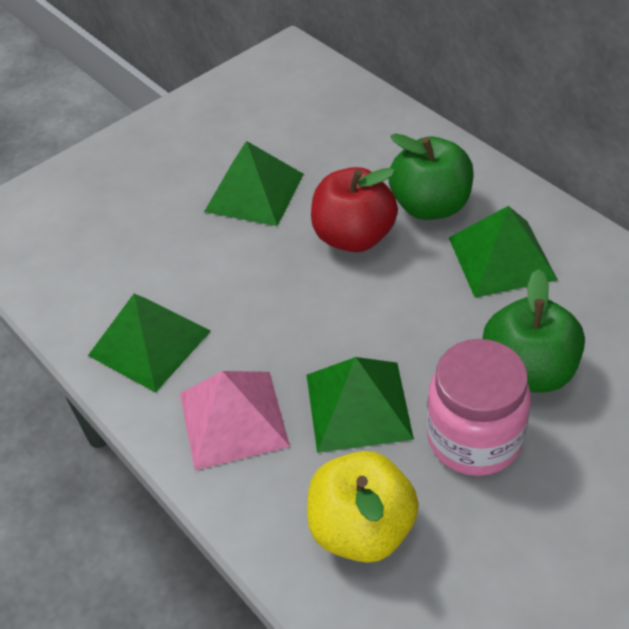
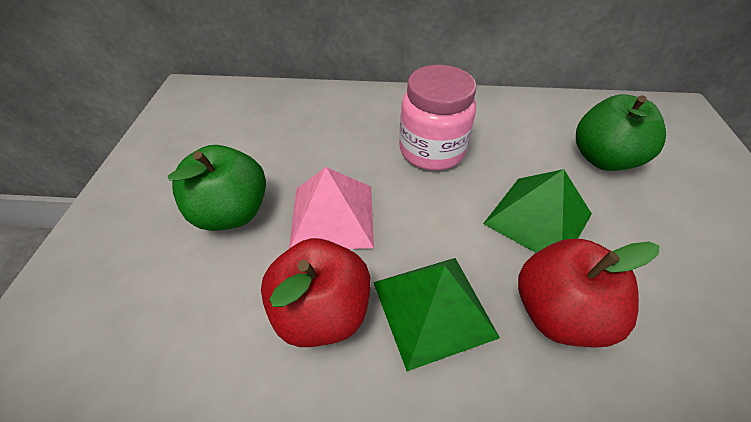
green pyramid: 4 -> 2
red apple: 1 -> 2
yellow apple: 1 -> 0

